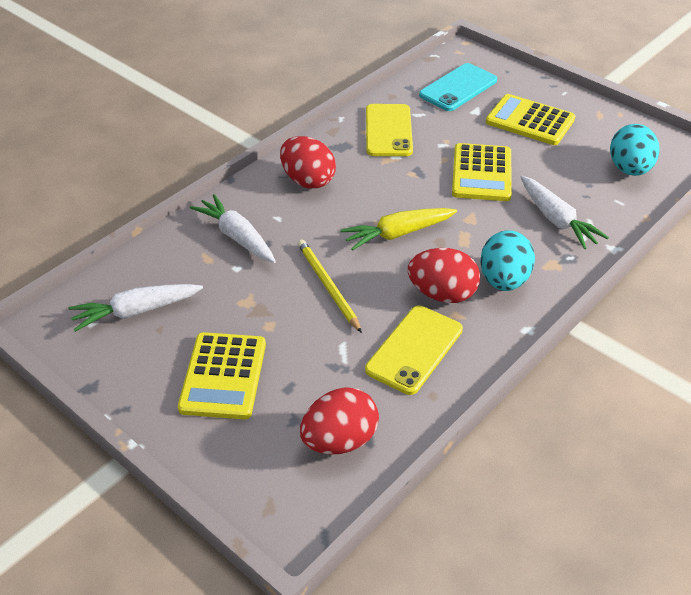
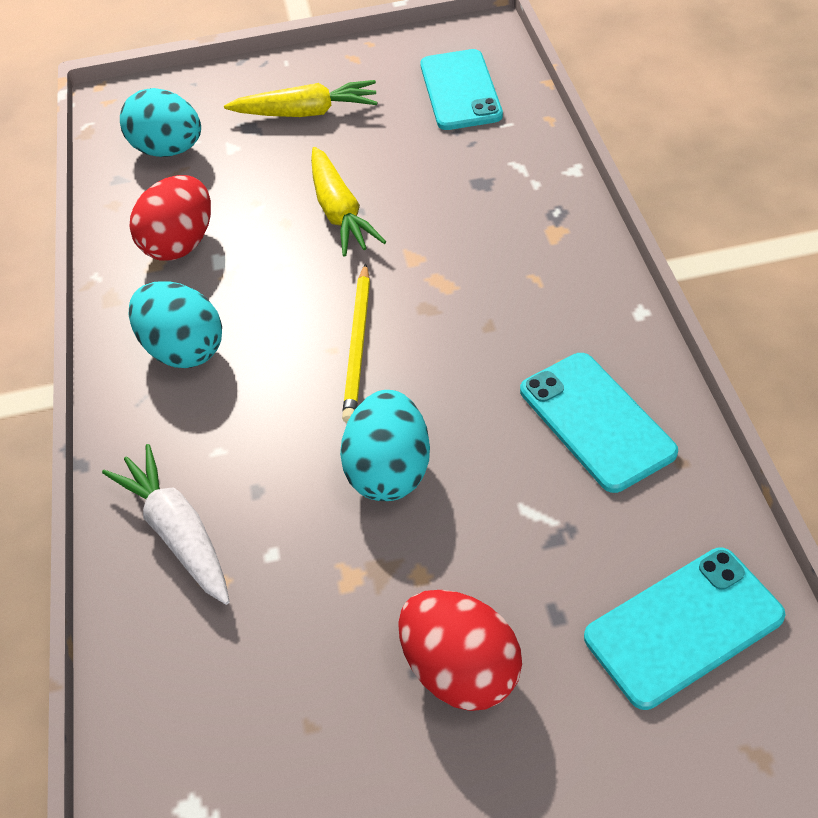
red egg: 3 -> 2
turquoise egg: 2 -> 3
turquoise phone: 1 -> 3
white carrot: 3 -> 1
yellow calculator: 3 -> 0
yellow carrot: 1 -> 2
yellow phone: 2 -> 0

